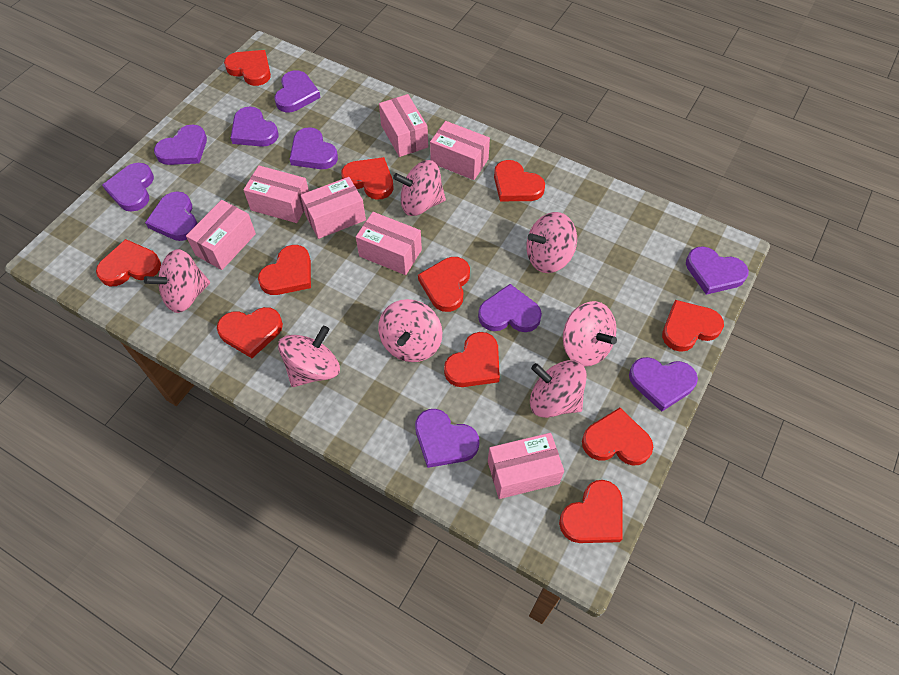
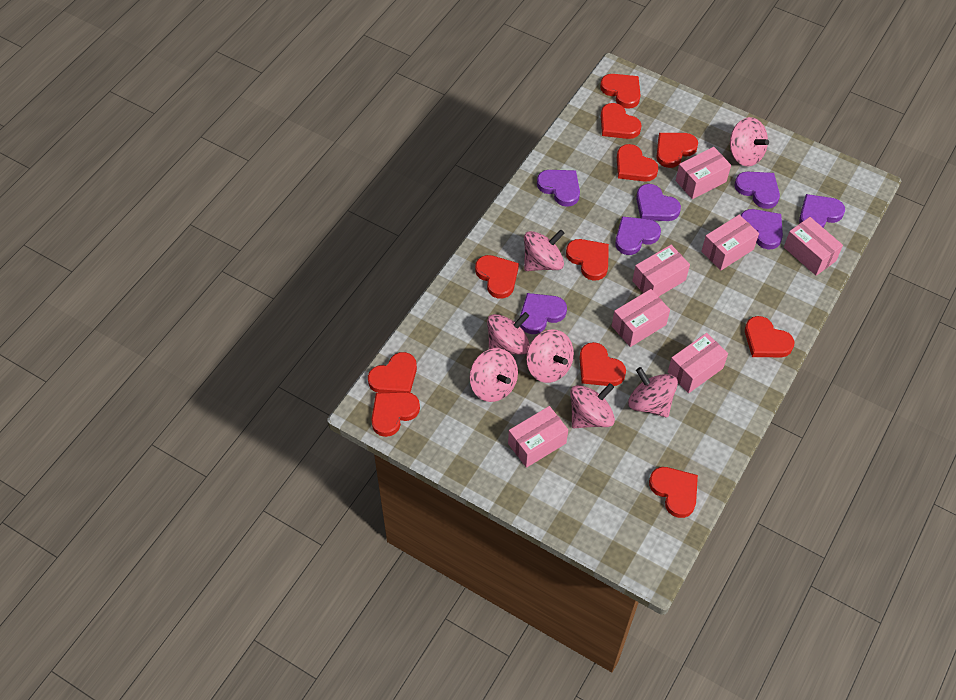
purple heart: 10 -> 7

